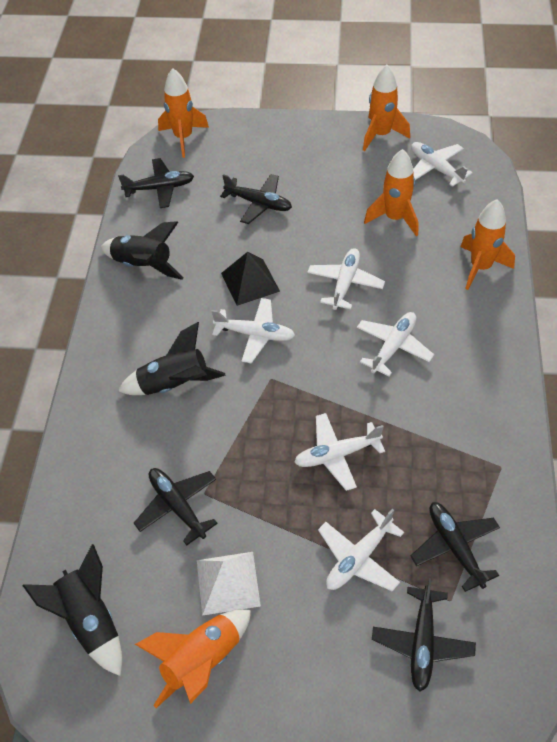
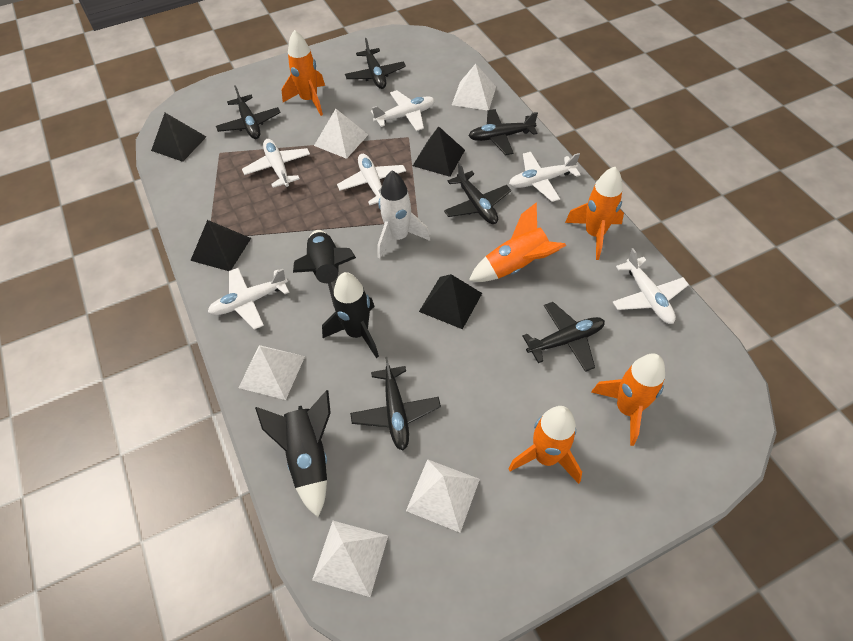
black plane: 5 -> 6
black pyramid: 1 -> 4
white pyramid: 1 -> 5
white rocket: 0 -> 1

